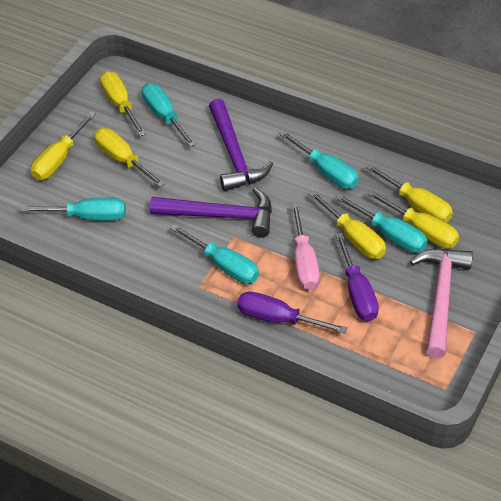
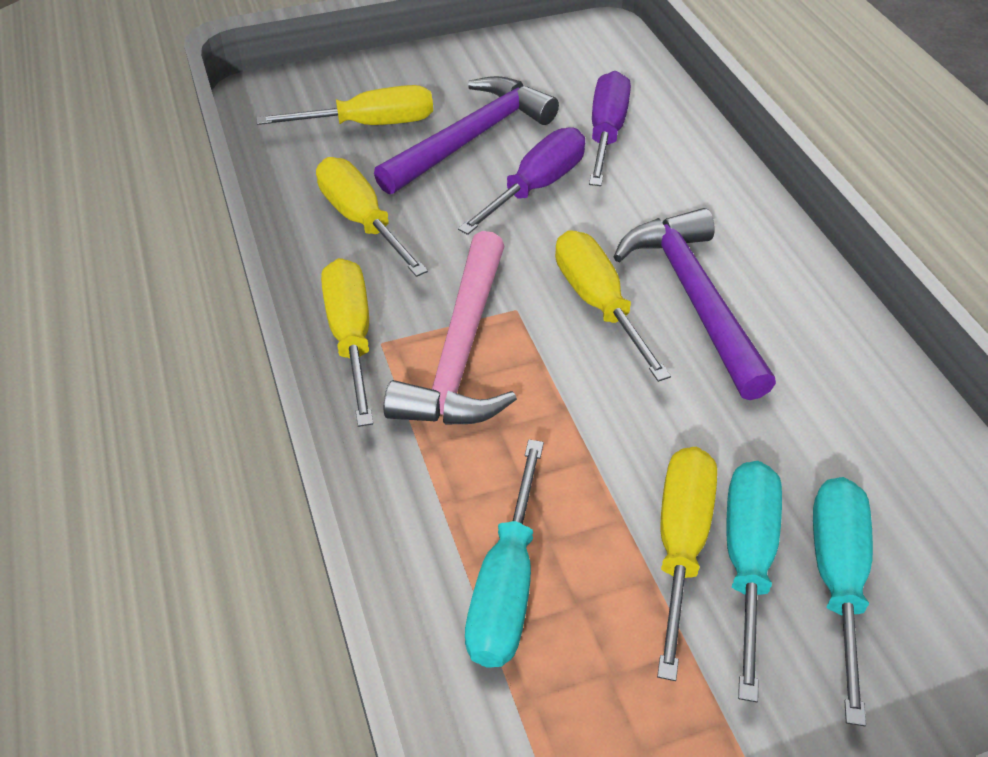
pink screwdriver: 1 -> 0
turquoise screwdriver: 5 -> 3
yellow screwdriver: 6 -> 5

